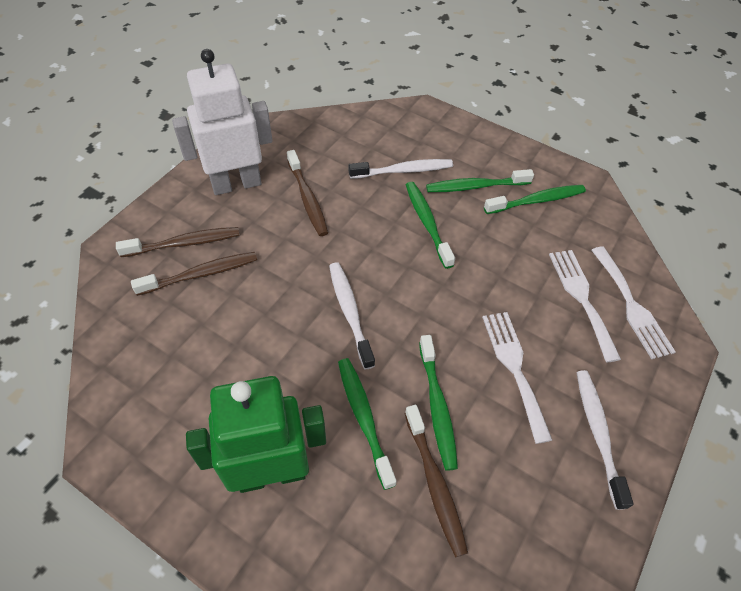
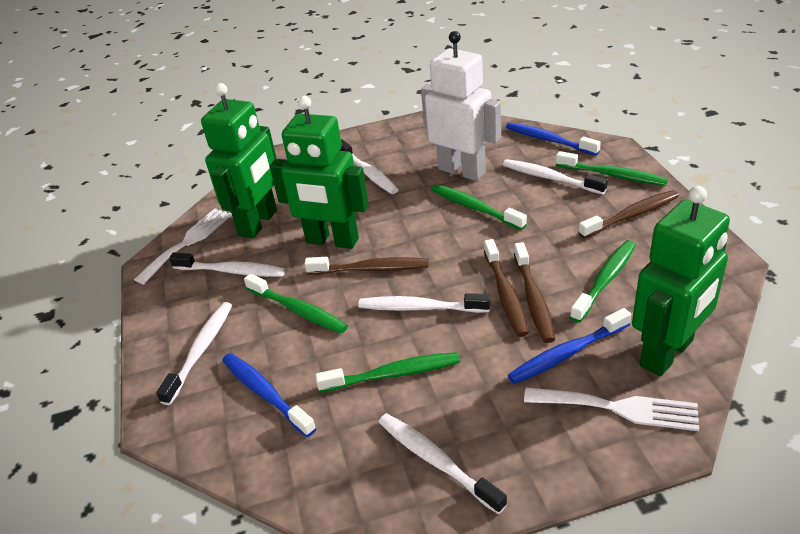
blue toothbrush: 0 -> 3
green robot: 1 -> 3
white fork: 3 -> 2
white toothbrush: 3 -> 6

